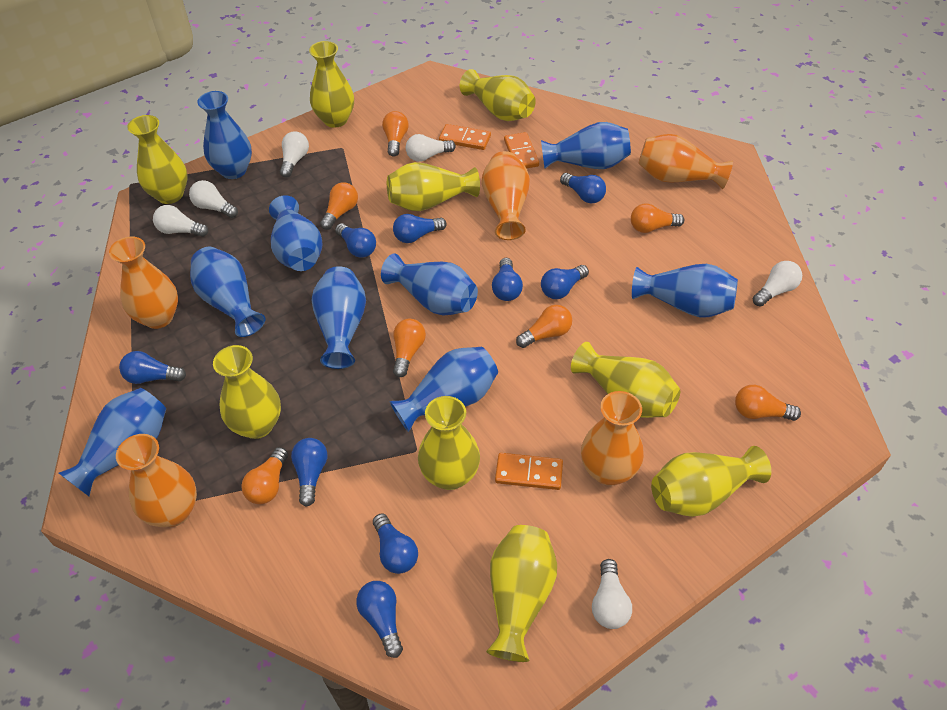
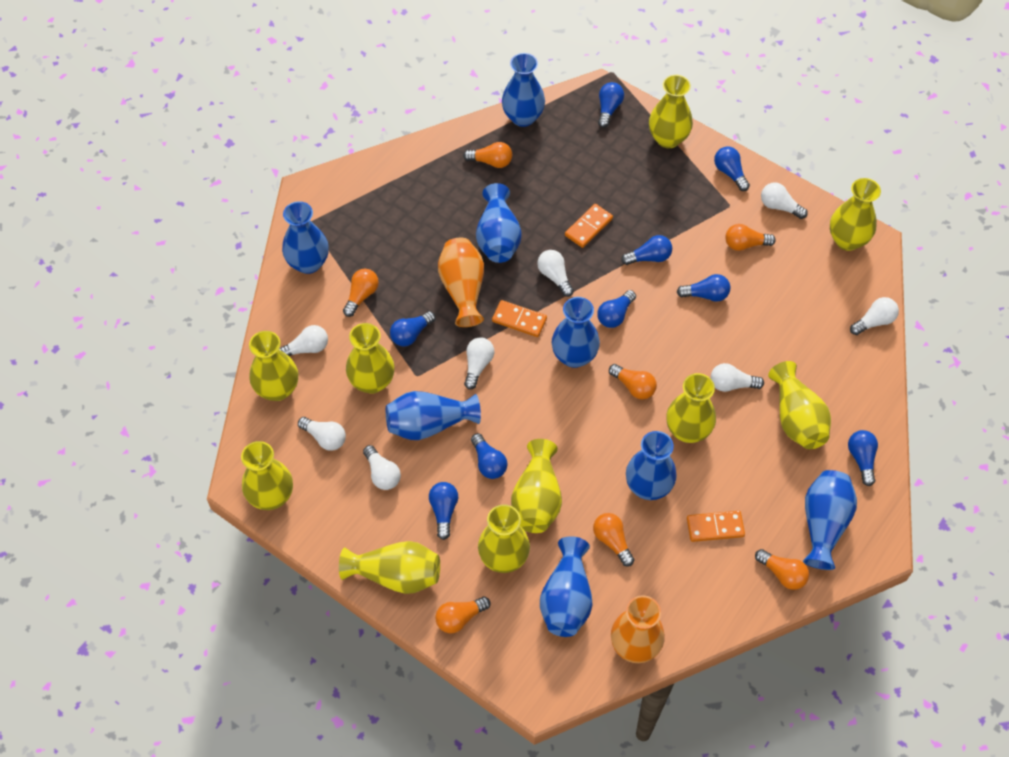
blue vase: 9 -> 8
orange vase: 5 -> 2
white light bulb: 6 -> 8
yellow vase: 9 -> 10

